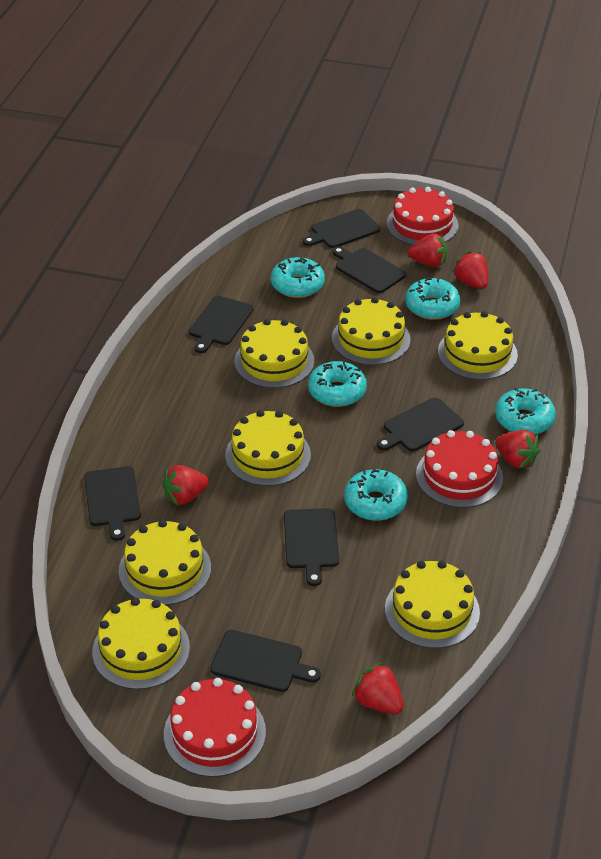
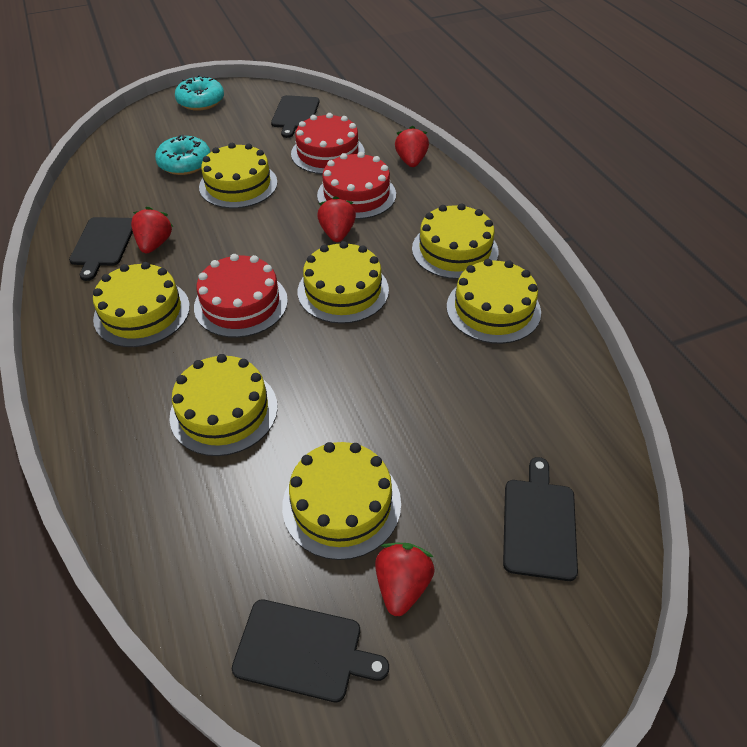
black cutting board: 7 -> 4
red strawberry: 5 -> 4
turquoise donut: 5 -> 2

